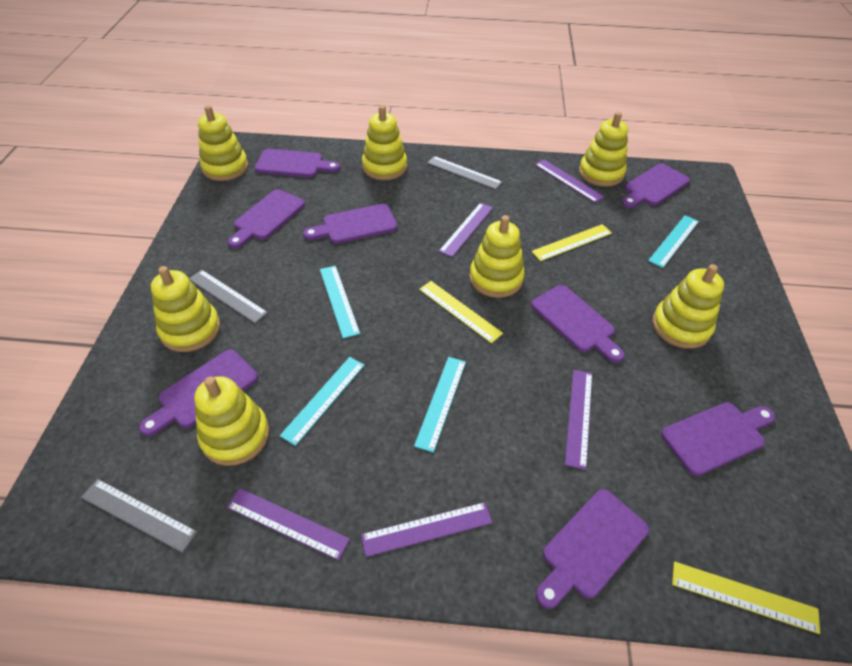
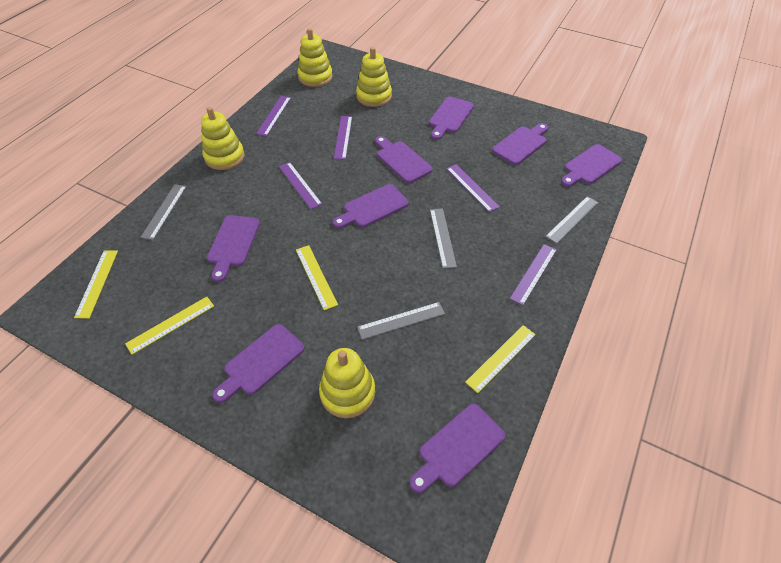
grey ruler: 3 -> 4
turquoise ruler: 4 -> 0
yellow ruler: 3 -> 4
yellow stacking toy: 7 -> 4

